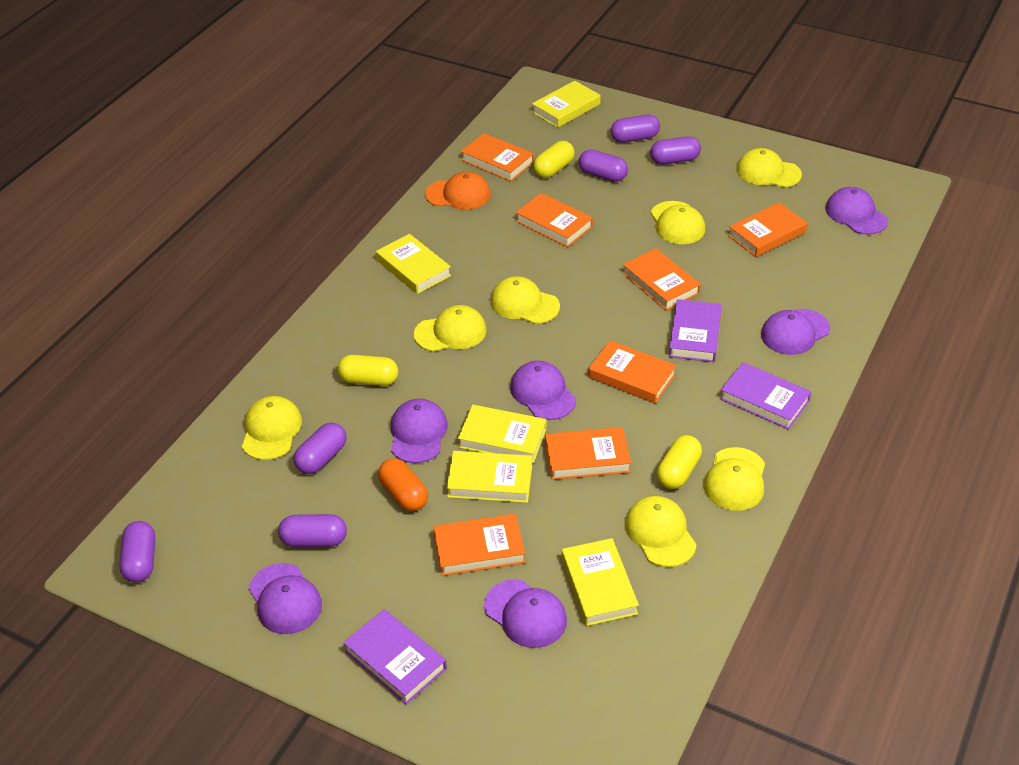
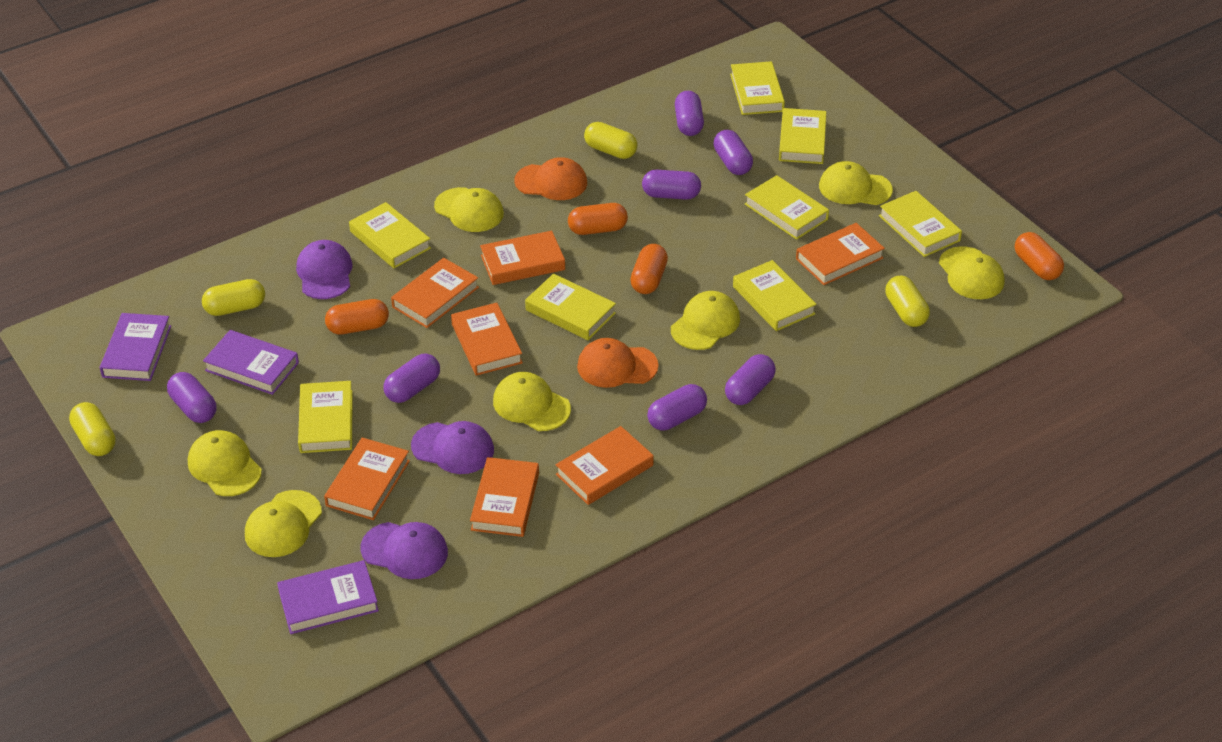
orange cap: 1 -> 2
orange capsule: 1 -> 4
purple cap: 6 -> 3
purple capsule: 6 -> 7
yellow book: 5 -> 8
yellow capsule: 3 -> 4

